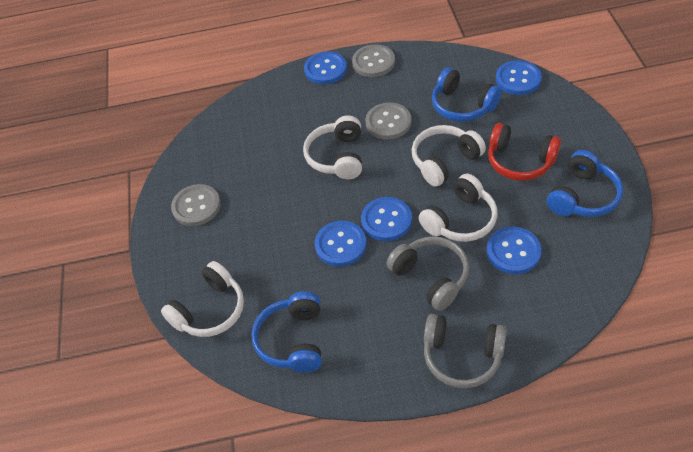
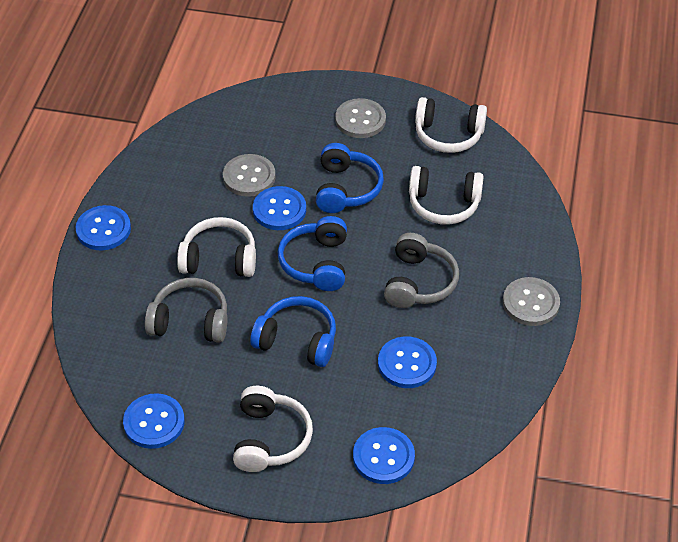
red headphones: 1 -> 0

